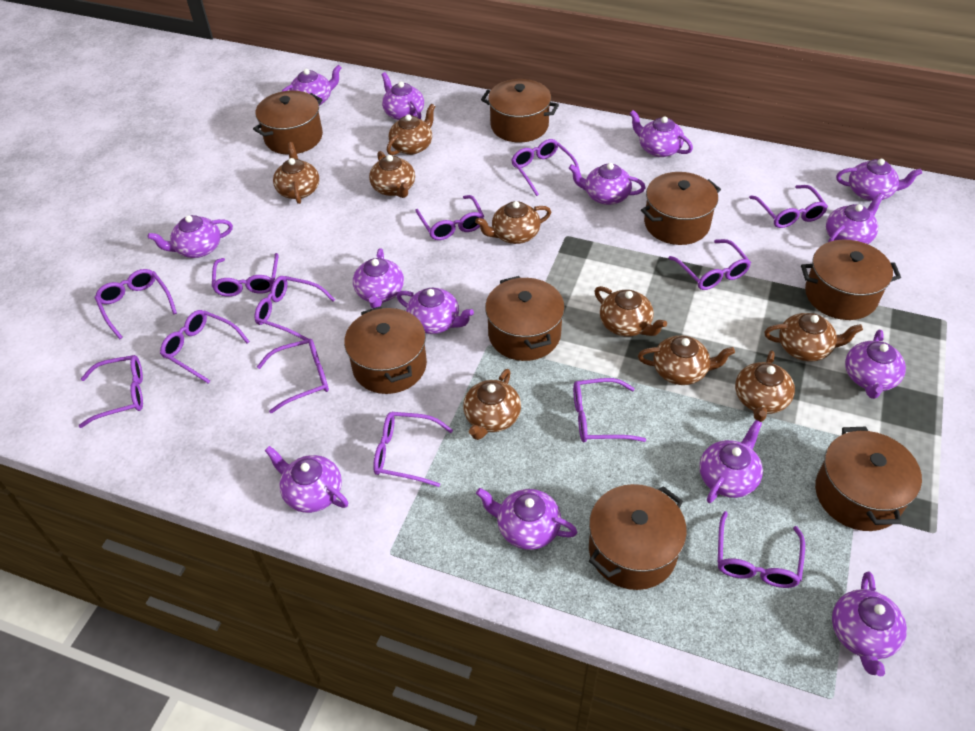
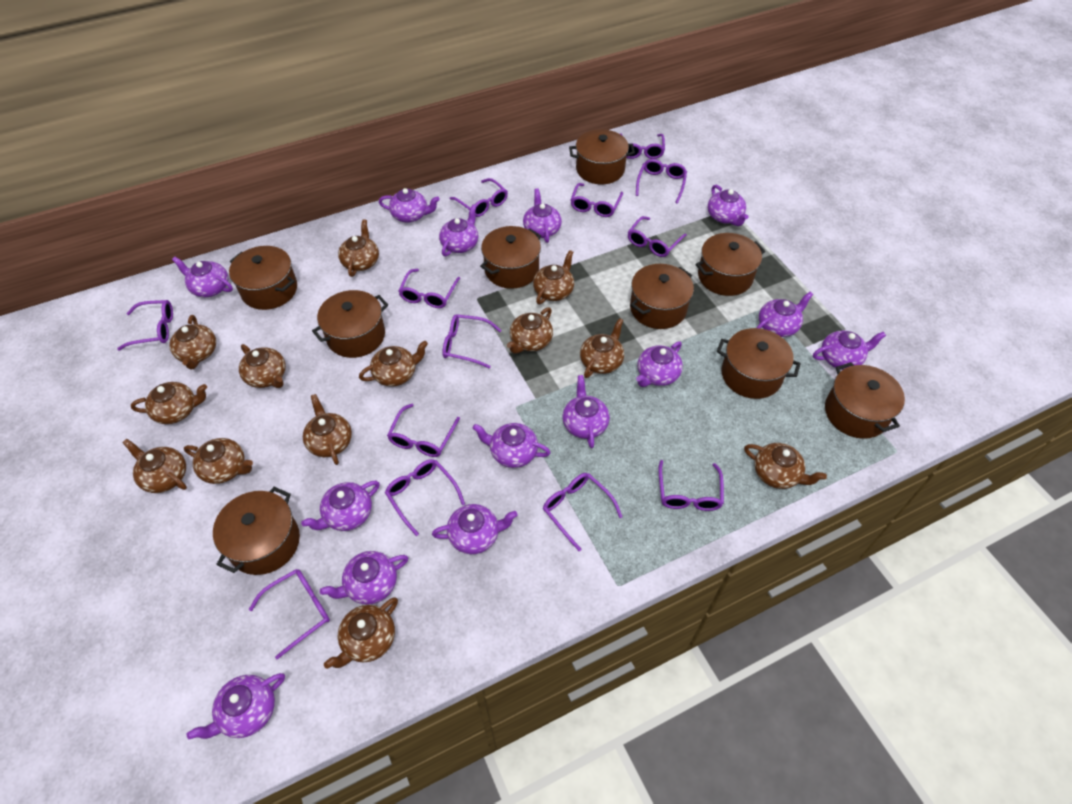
brown pot: 8 -> 9
brown teapot: 9 -> 13

